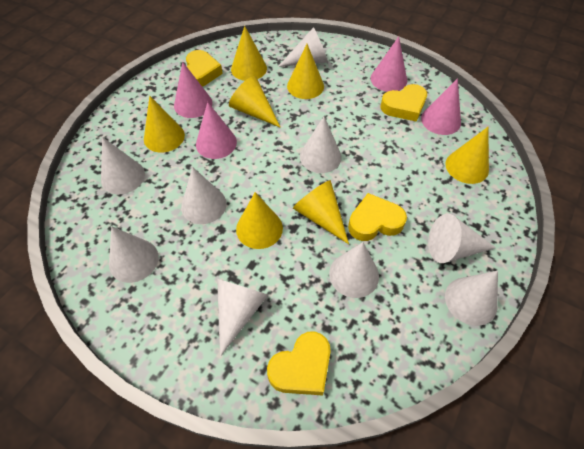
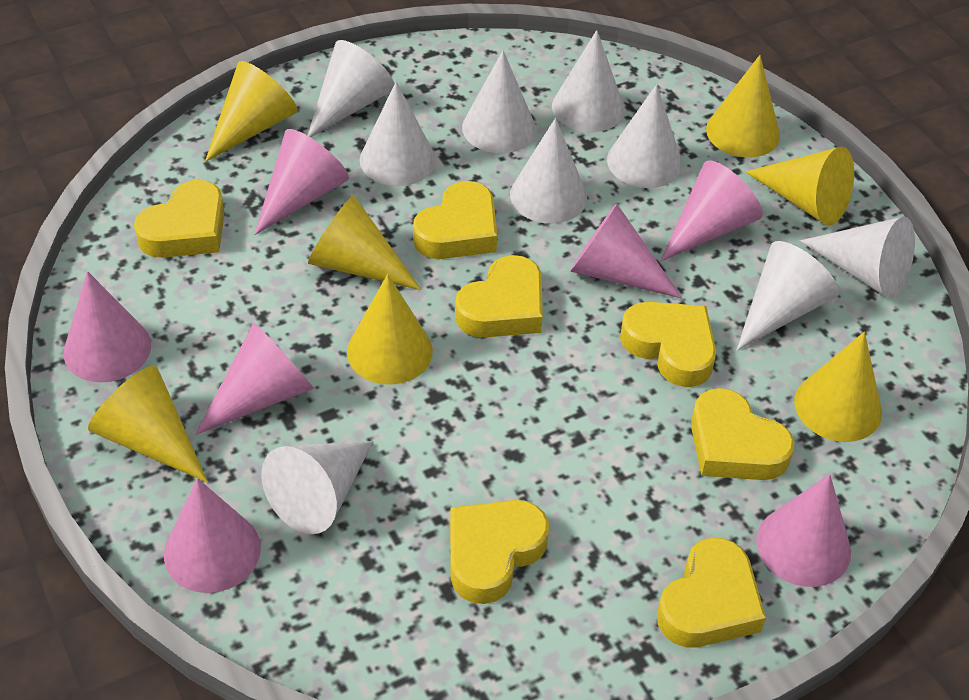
pink cone: 4 -> 7
yellow heart: 4 -> 7

